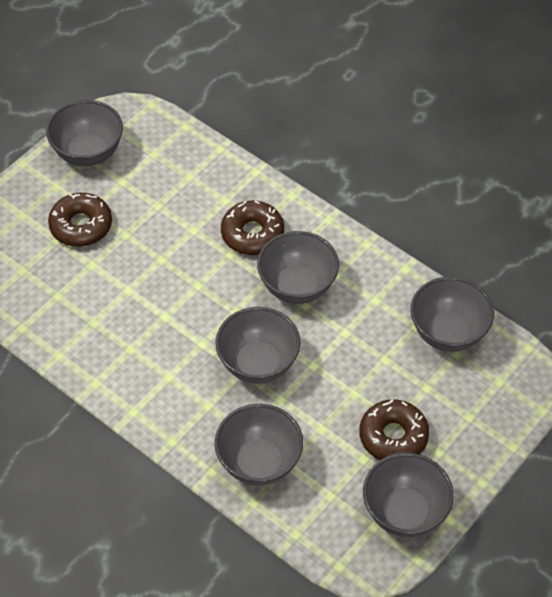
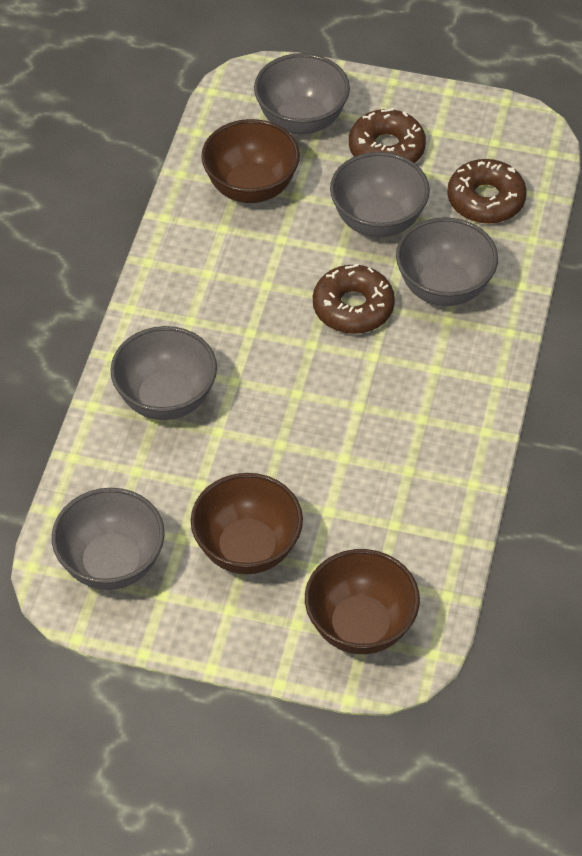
brown bowl: 0 -> 3
grey bowl: 6 -> 5

